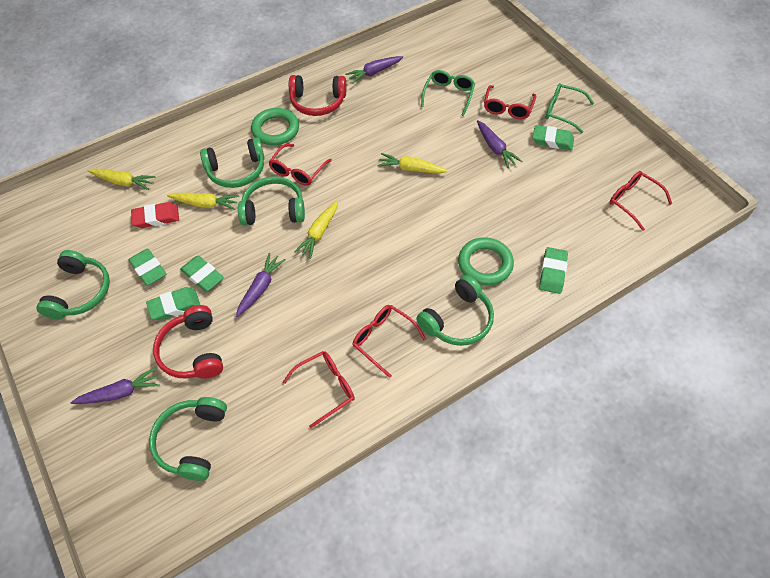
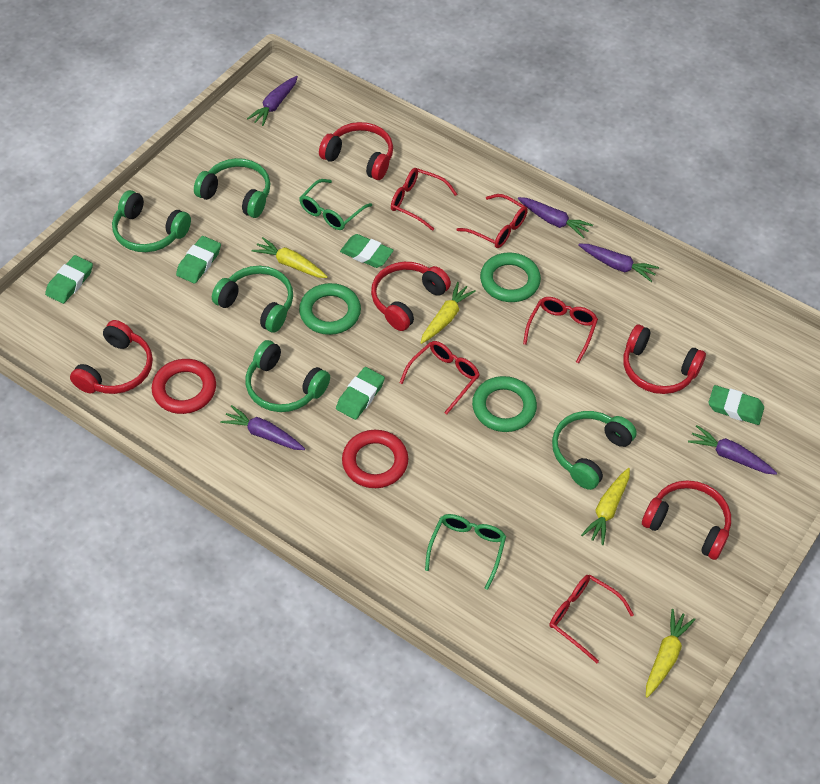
green ring: 2 -> 3
purple carrot: 4 -> 5
red eraser: 1 -> 0
red headphones: 2 -> 5
red ring: 0 -> 2

